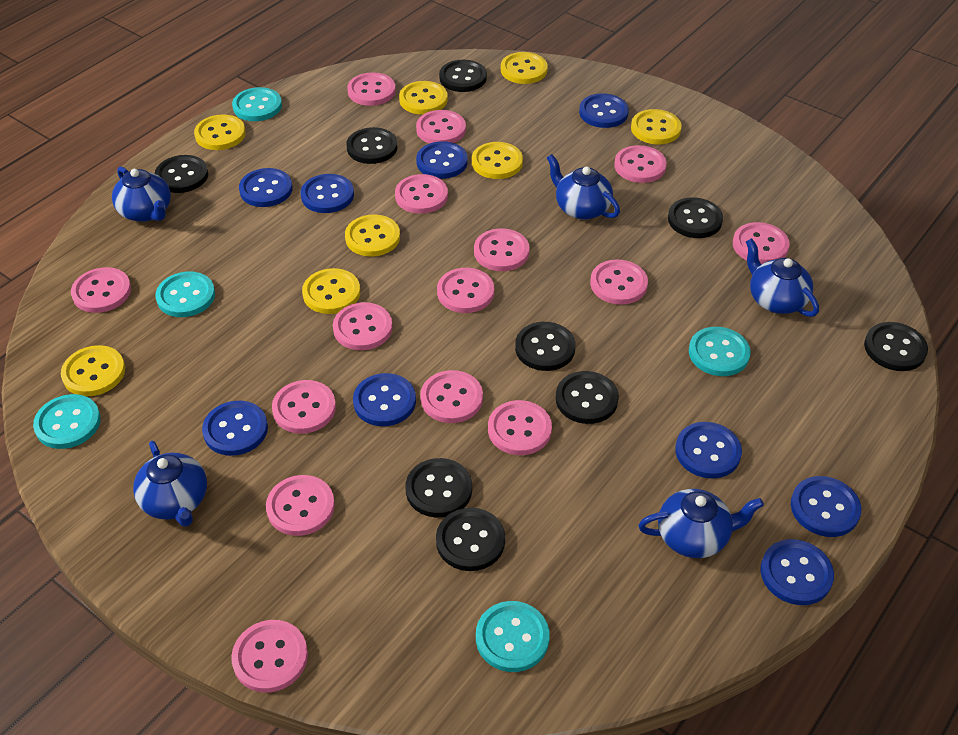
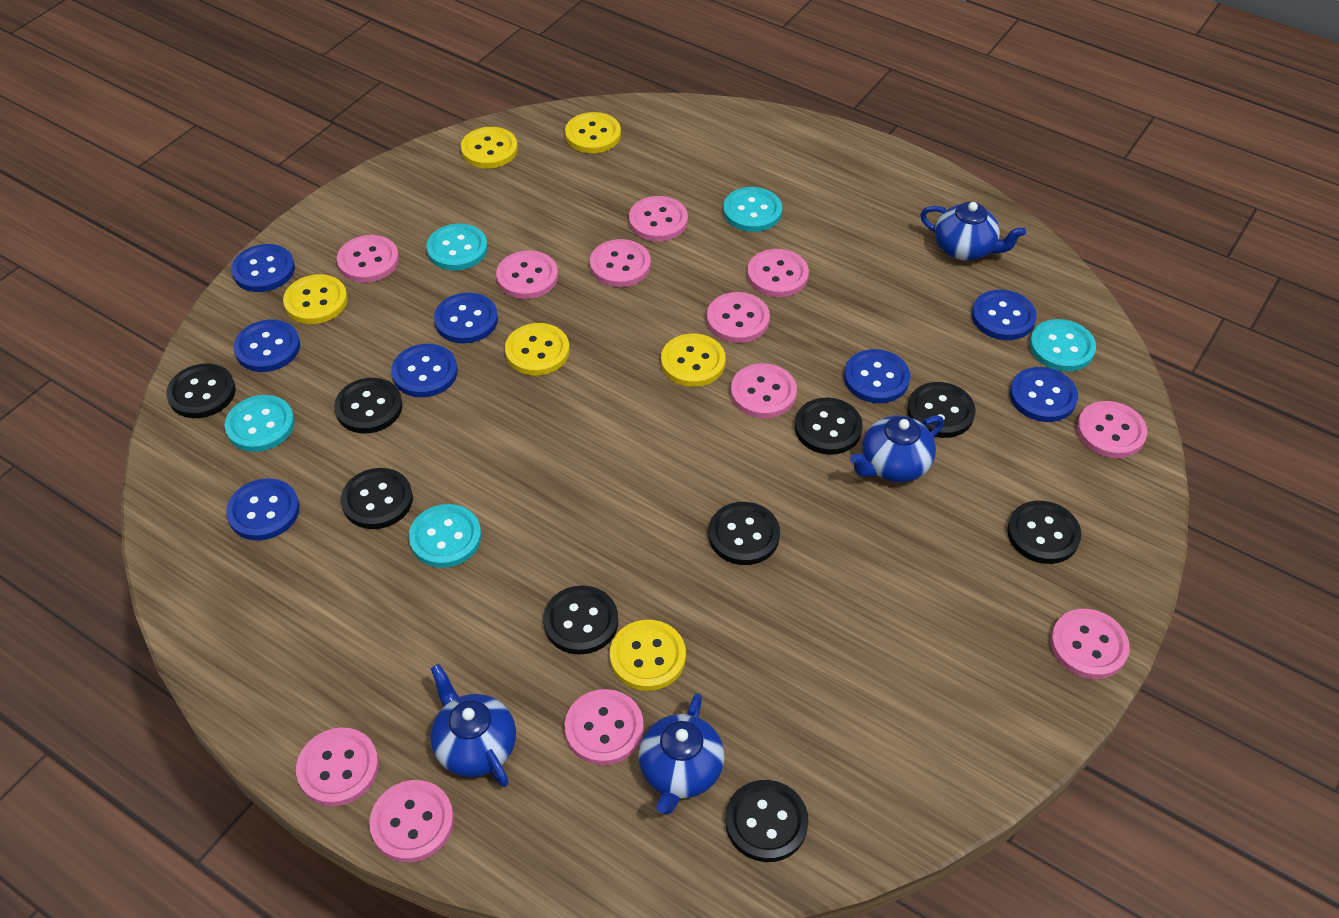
blue button: 9 -> 8
blue teapot: 5 -> 4
pink button: 15 -> 12
yellow button: 8 -> 6

